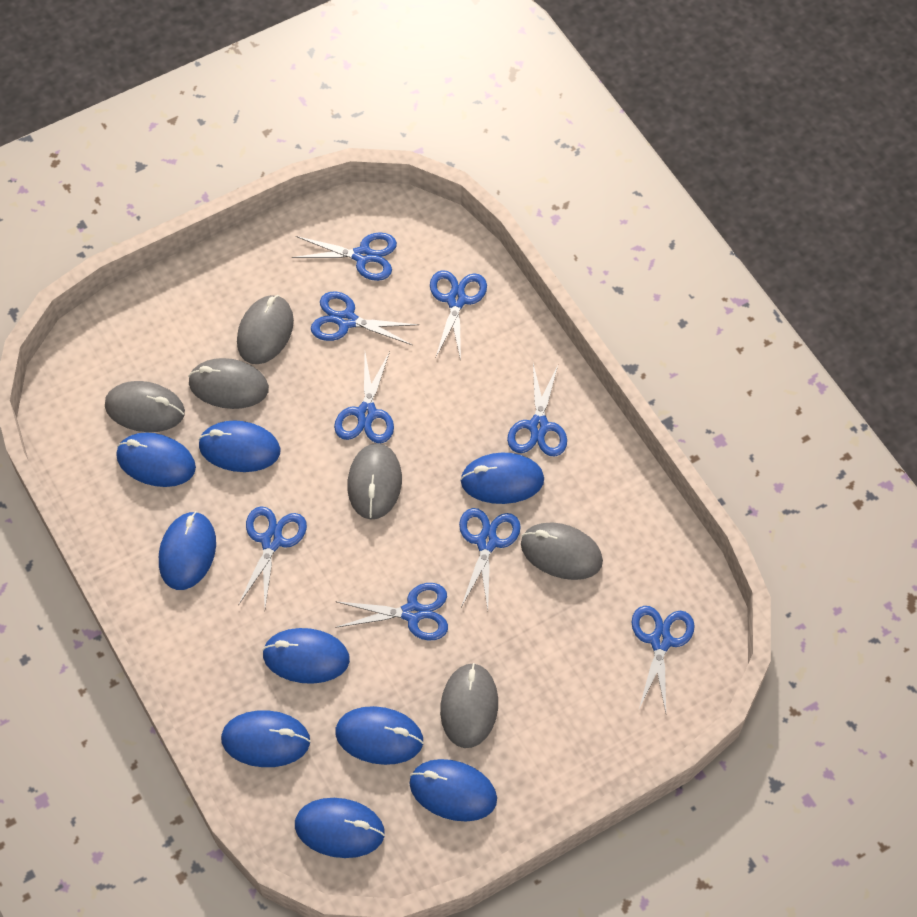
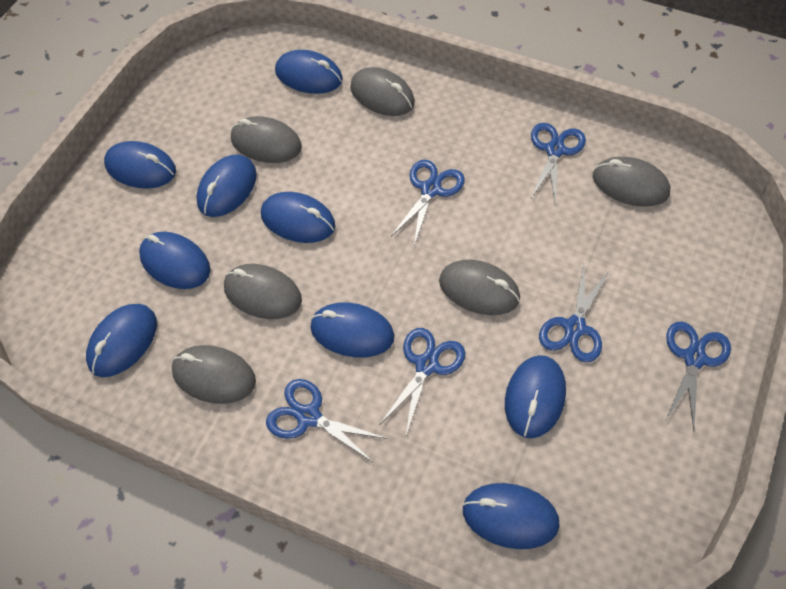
blue scissors: 9 -> 6

